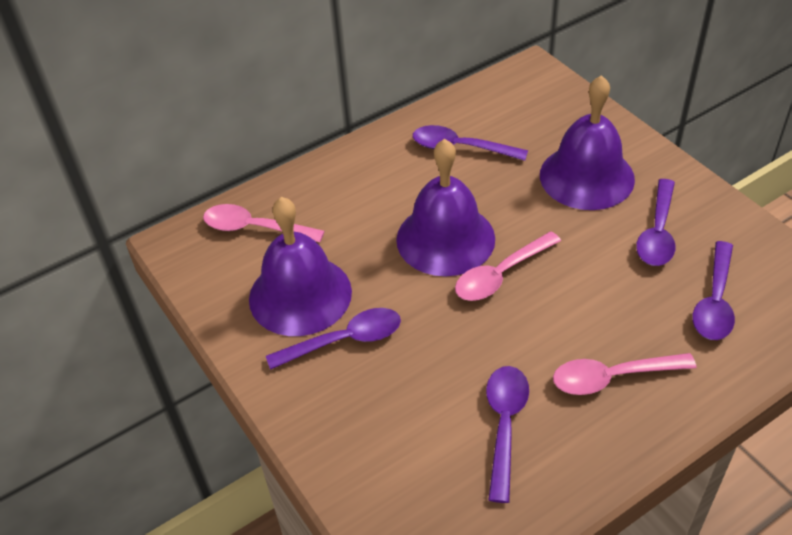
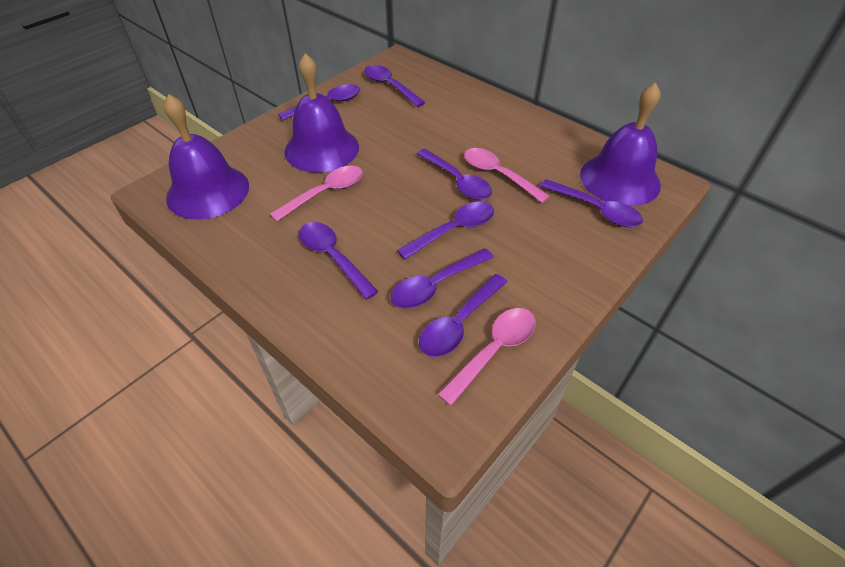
purple spoon: 5 -> 8

